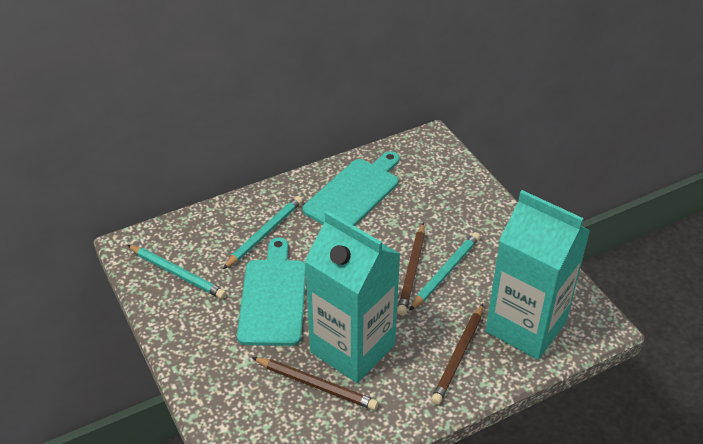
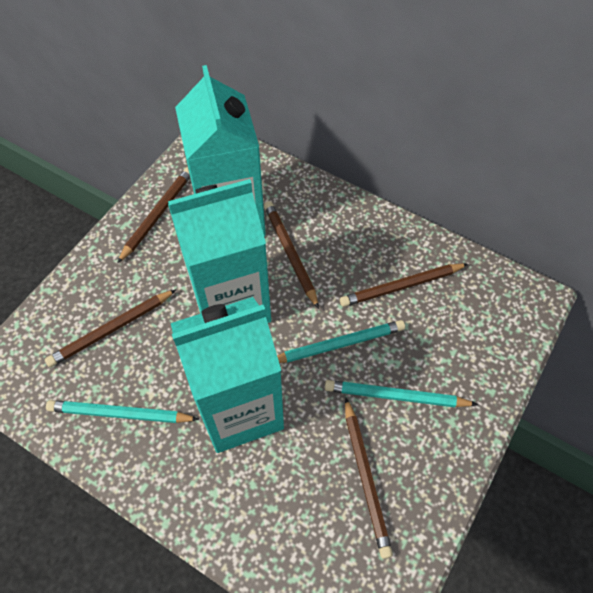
brown pencil: 3 -> 5
turquoise carton: 2 -> 3
turquoise cutting board: 2 -> 0

